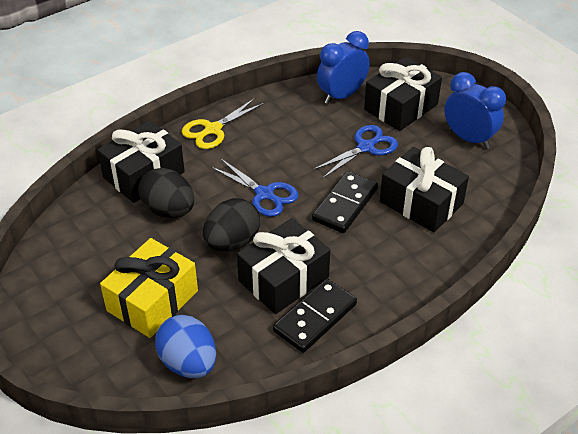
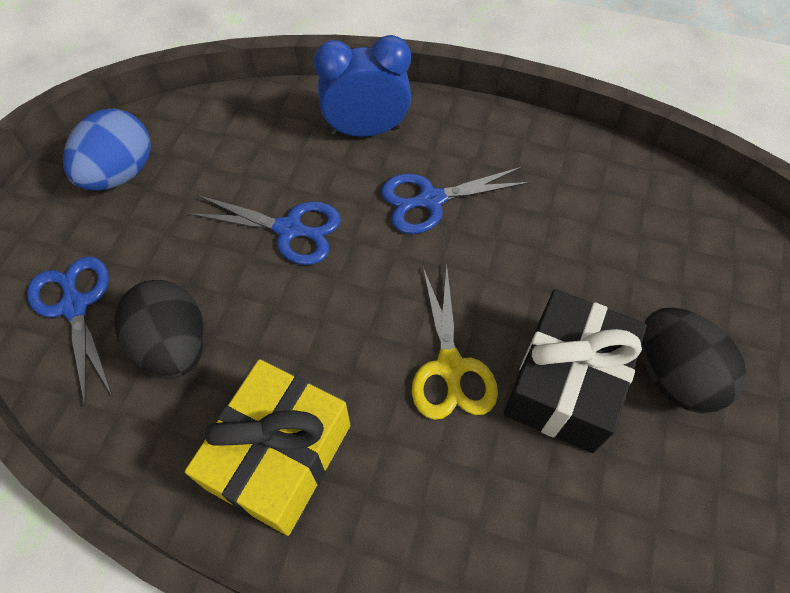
black domino: 2 -> 0
black gift: 4 -> 1
blue clock: 2 -> 1
blue scissors: 2 -> 3

